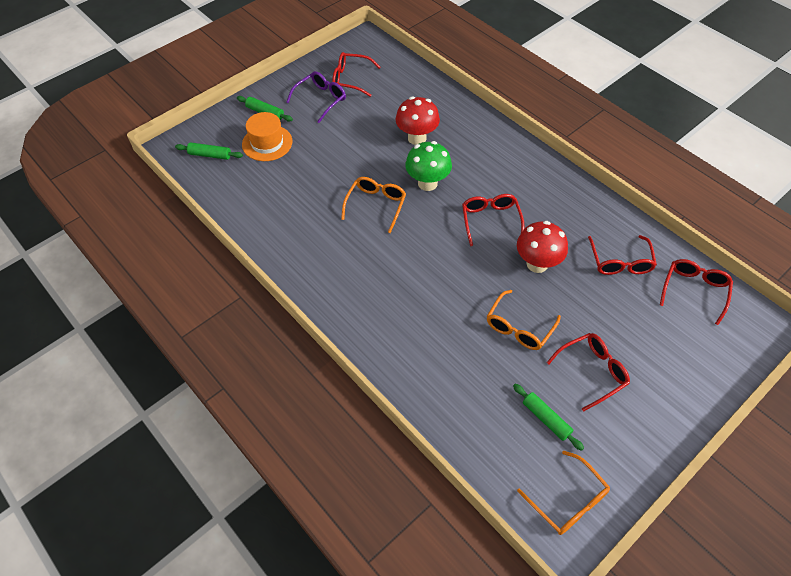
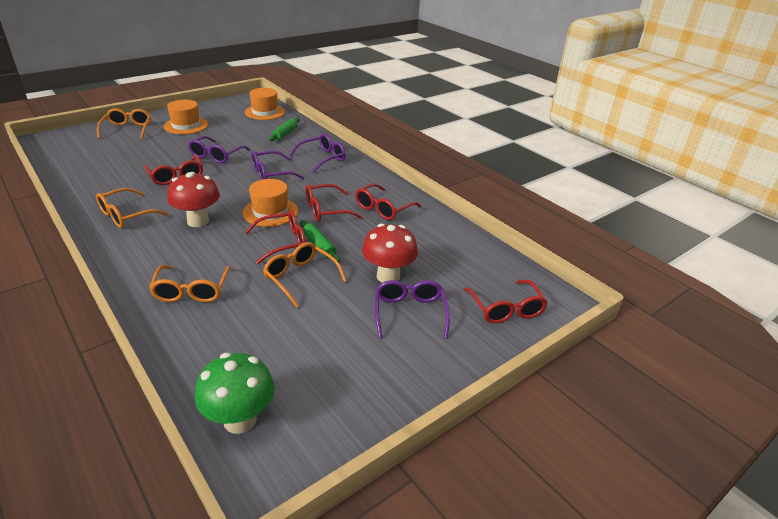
green rolling pin: 3 -> 2
orange glasses: 3 -> 4
orange hat: 1 -> 3
purple glasses: 1 -> 4

